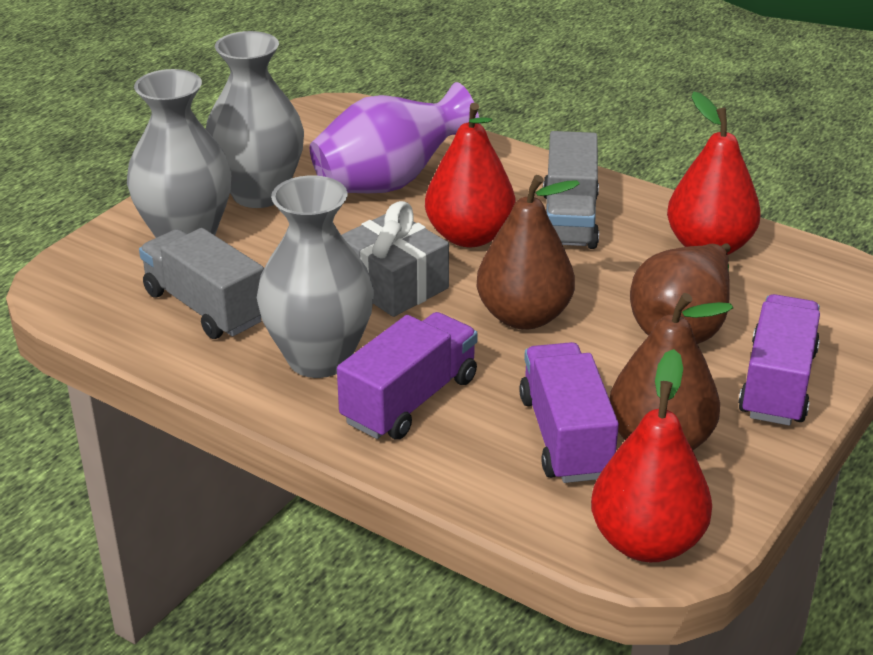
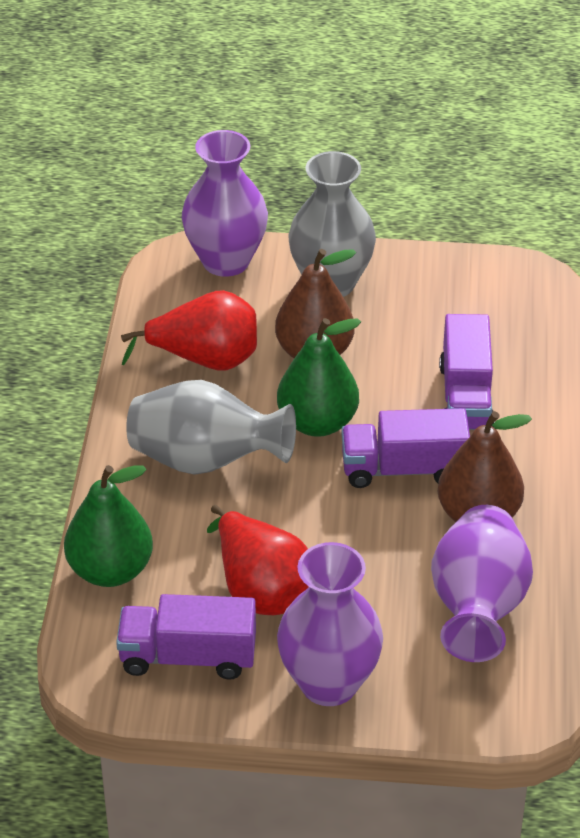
brown pear: 3 -> 2
green pear: 0 -> 2
grey gift: 1 -> 0
grey truck: 2 -> 0
grey vase: 3 -> 2
purple vase: 1 -> 3
red pear: 3 -> 2

